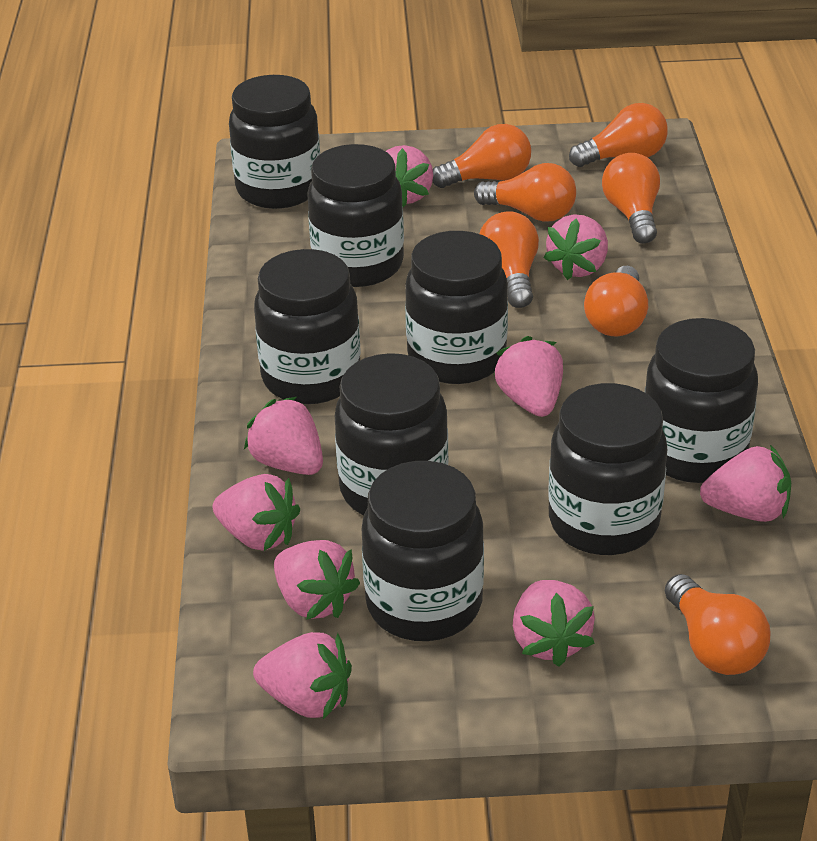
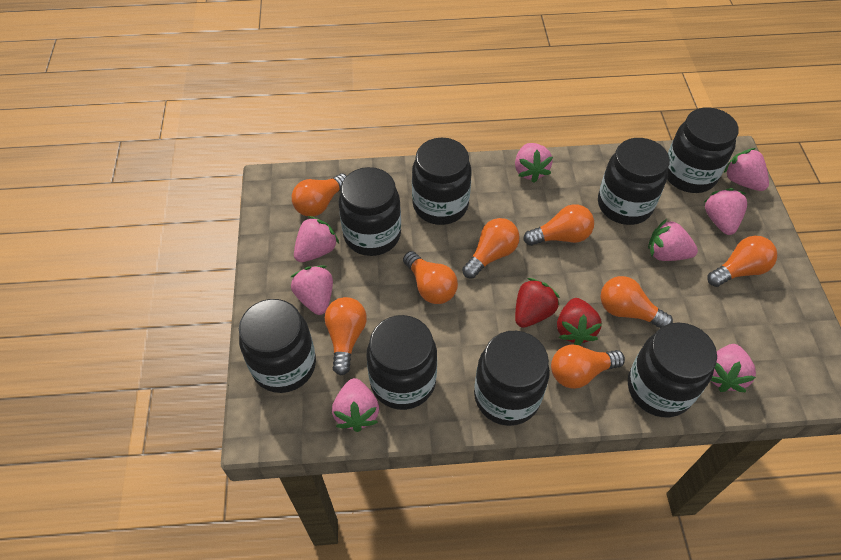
orange light bulb: 7 -> 8
pink strawberry: 9 -> 8
red strawberry: 0 -> 2

